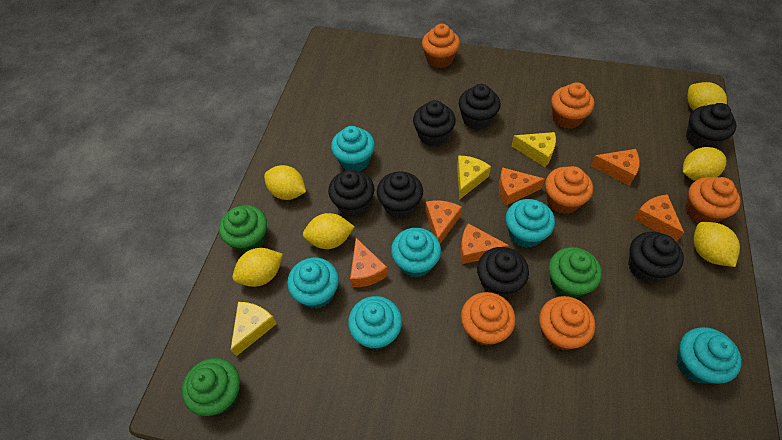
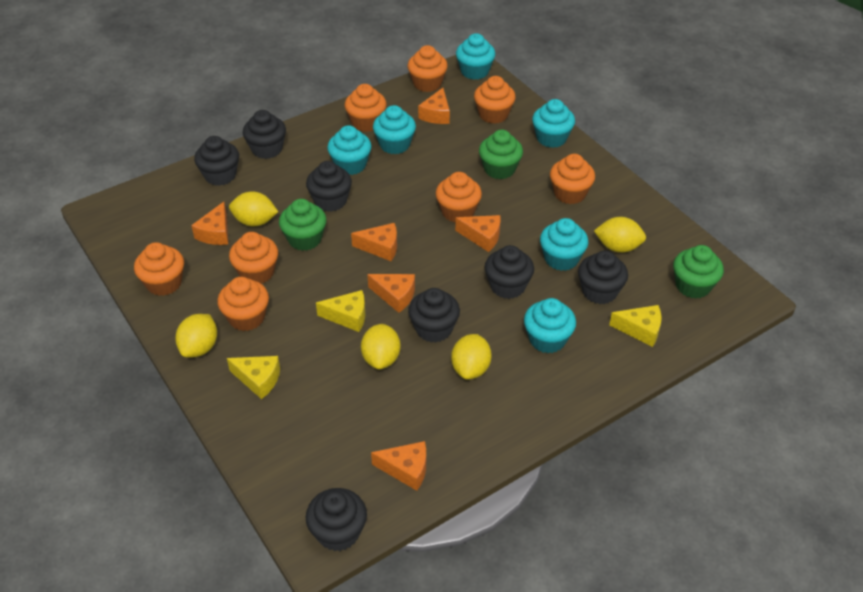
orange cupcake: 6 -> 8
yellow lemon: 6 -> 5

